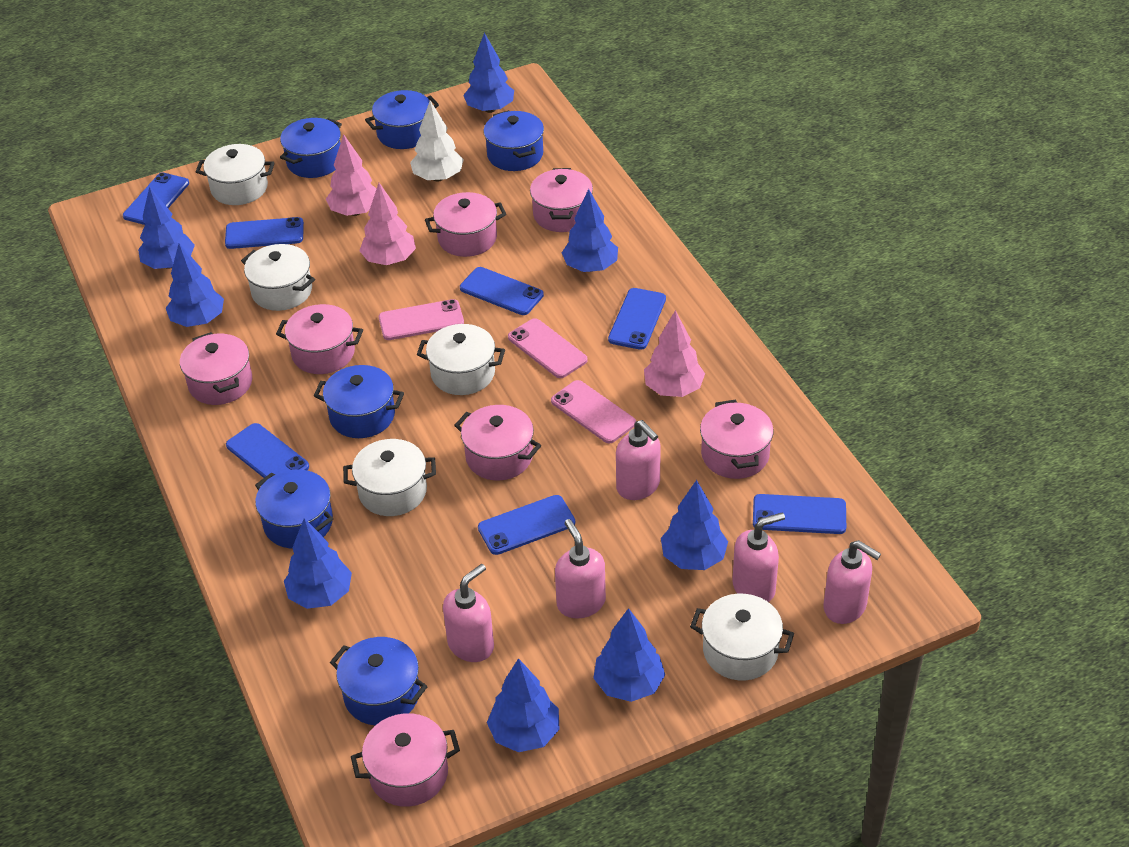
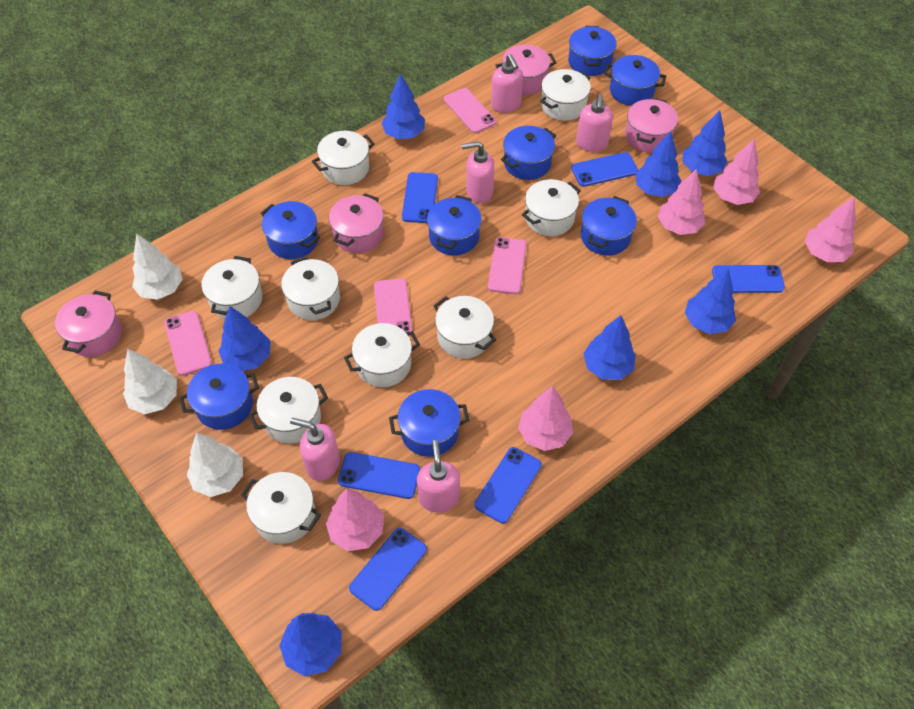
blue phone: 7 -> 6
blue pot: 6 -> 8
blue tree: 8 -> 7
pink phone: 3 -> 4
pink pot: 7 -> 4
pink tree: 3 -> 5
white pot: 5 -> 9
white tree: 1 -> 3

